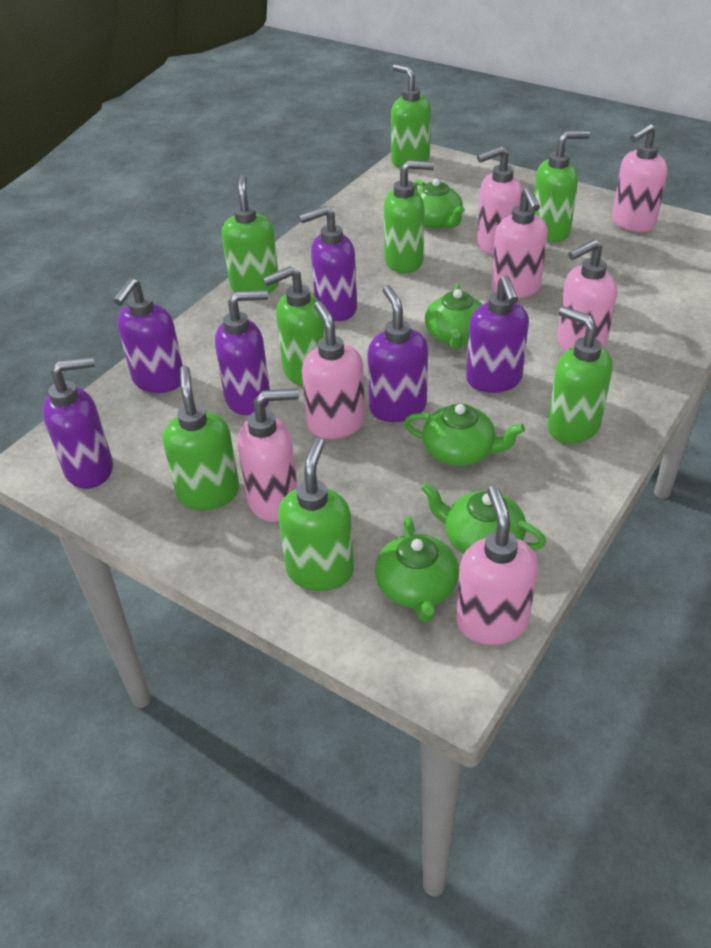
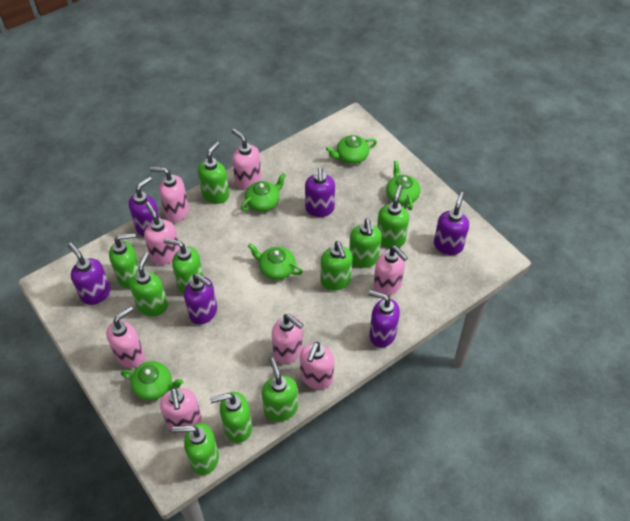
green soap dispenser: 8 -> 10
pink soap dispenser: 7 -> 8

